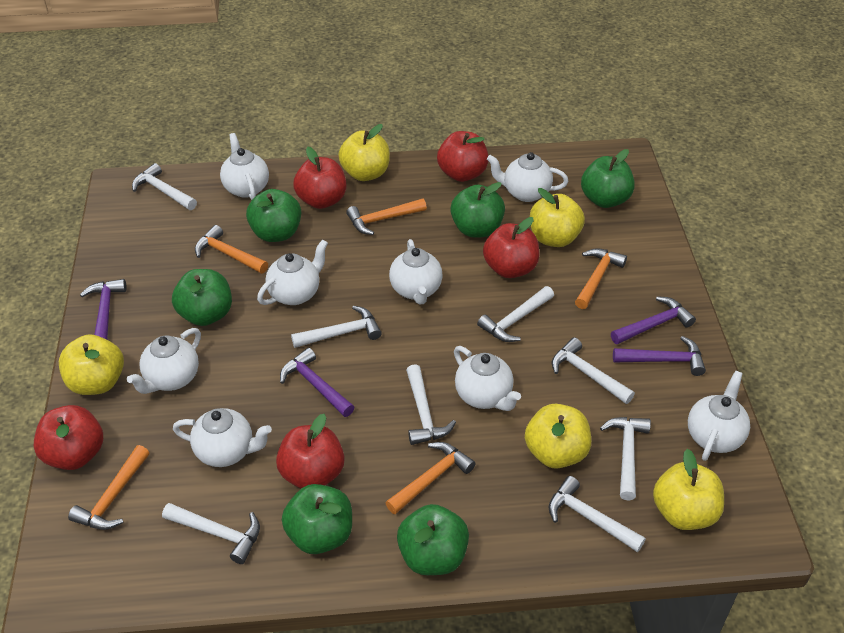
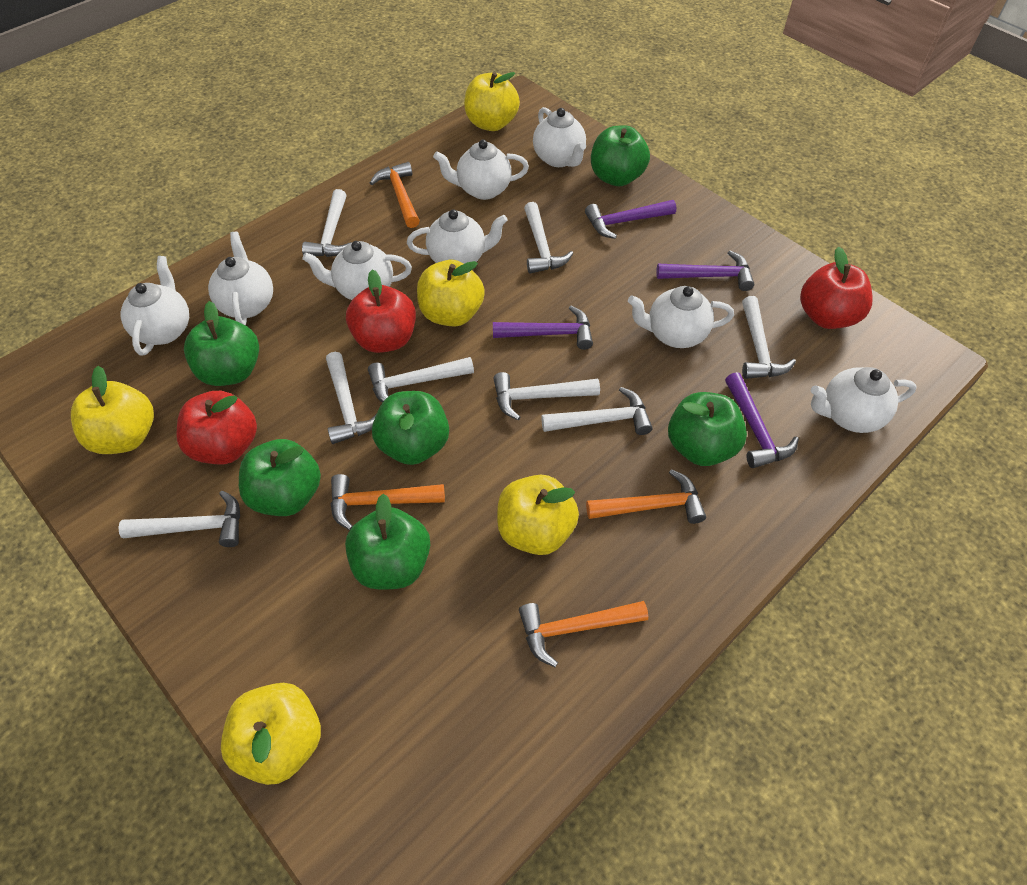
orange hammer: 5 -> 4
red apple: 5 -> 3

